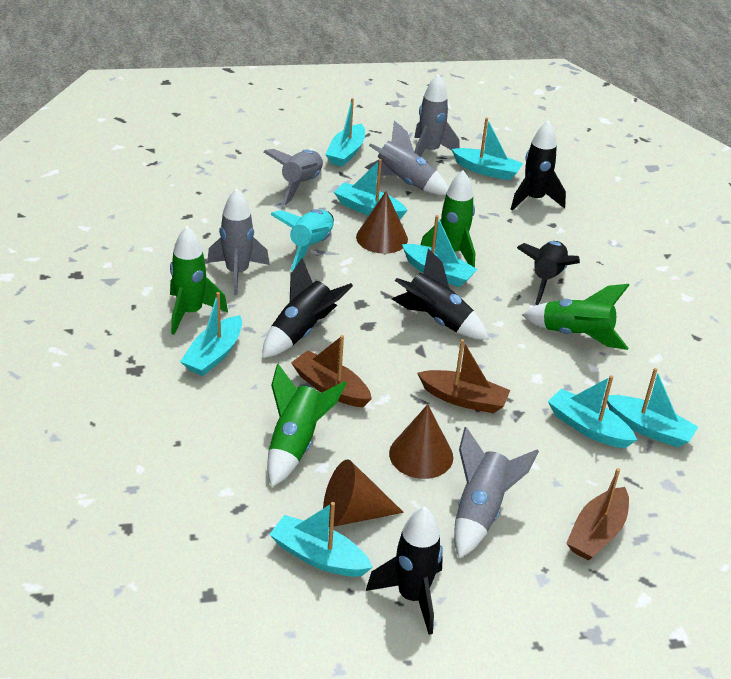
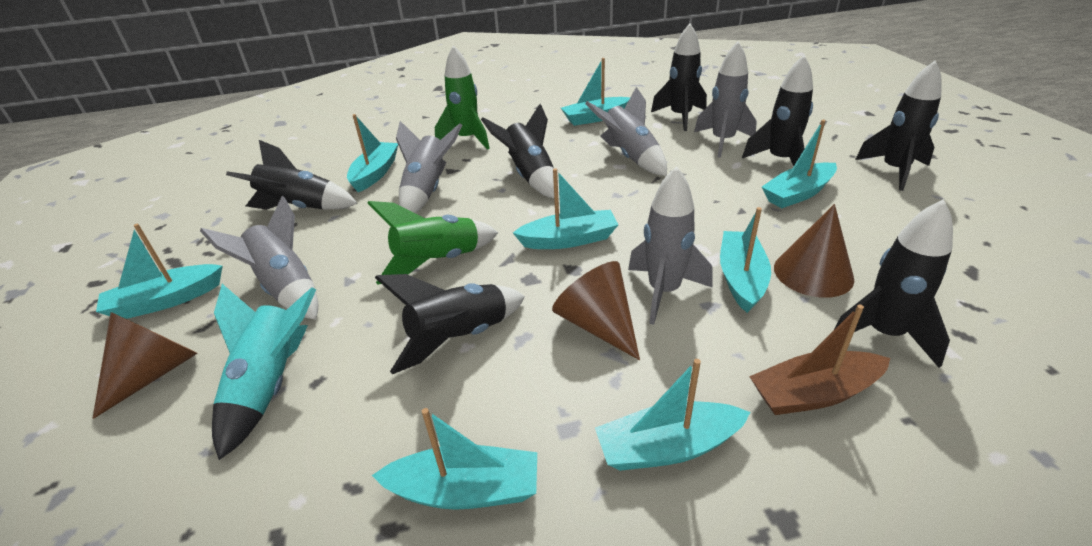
black rocket: 5 -> 7
brown boat: 3 -> 1
green rocket: 4 -> 2

